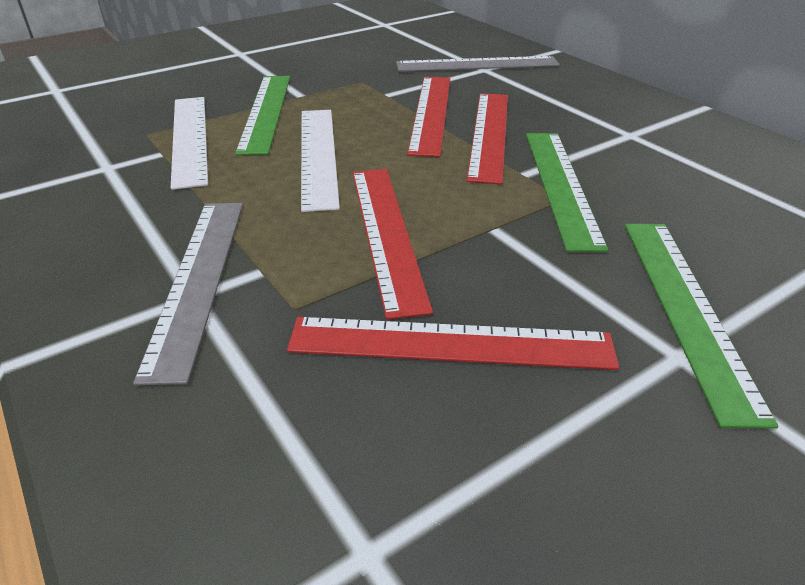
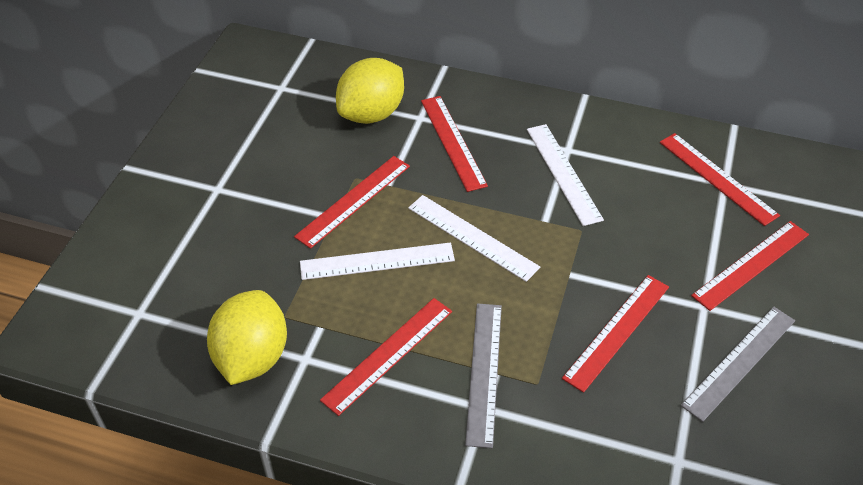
green ruler: 3 -> 0
red ruler: 4 -> 6
white ruler: 2 -> 3
yellow lemon: 0 -> 2

